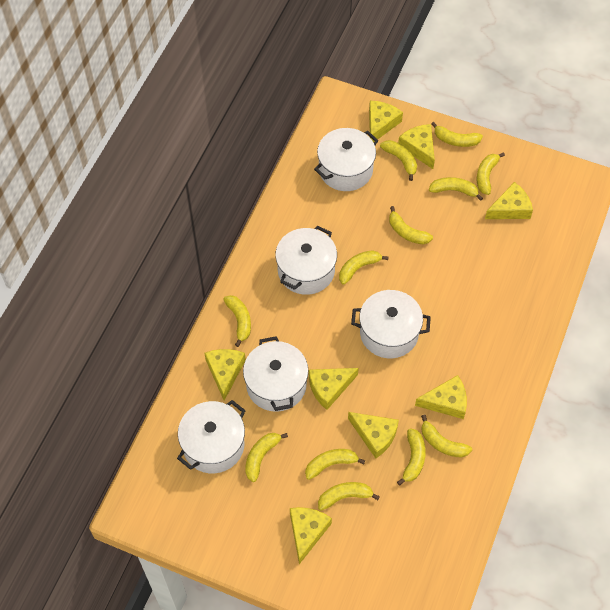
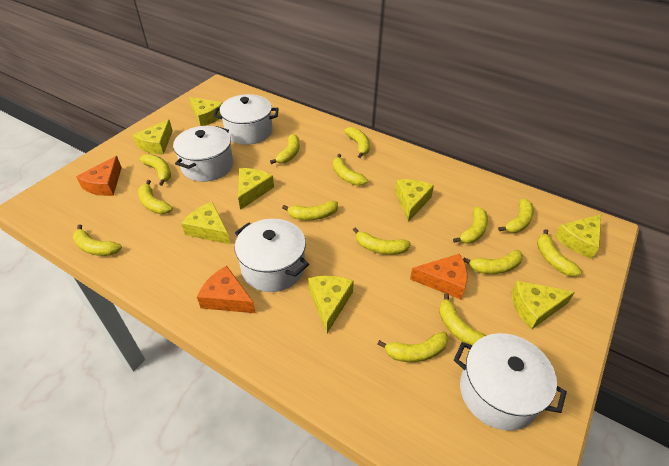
orange cheese: 0 -> 3
white pot: 5 -> 4
yellow banana: 12 -> 14

